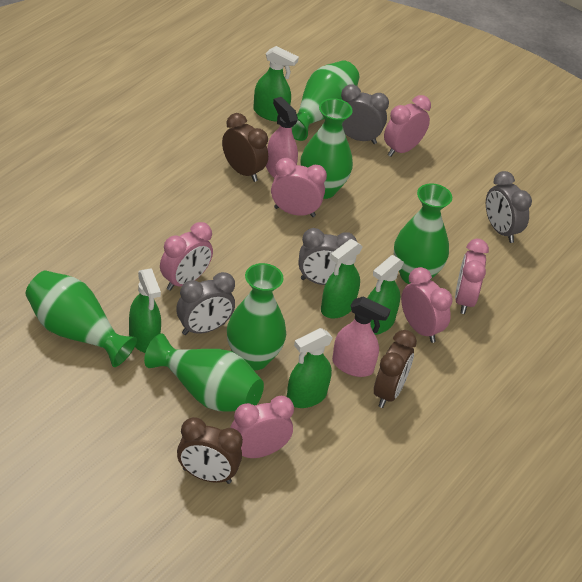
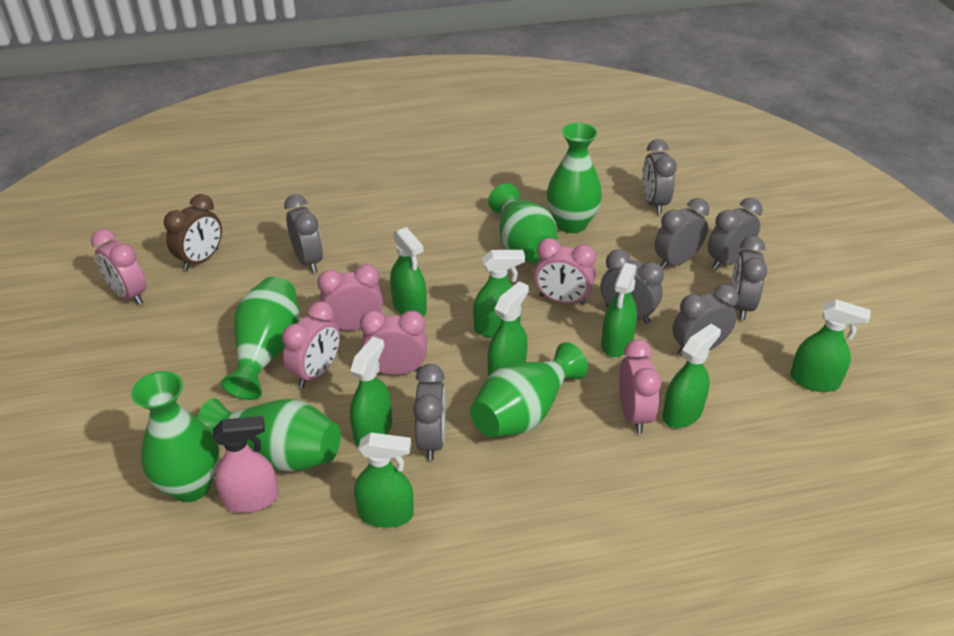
brown clock: 3 -> 1
green spray bottle: 5 -> 8
grey clock: 4 -> 8
pink spray bottle: 2 -> 1

